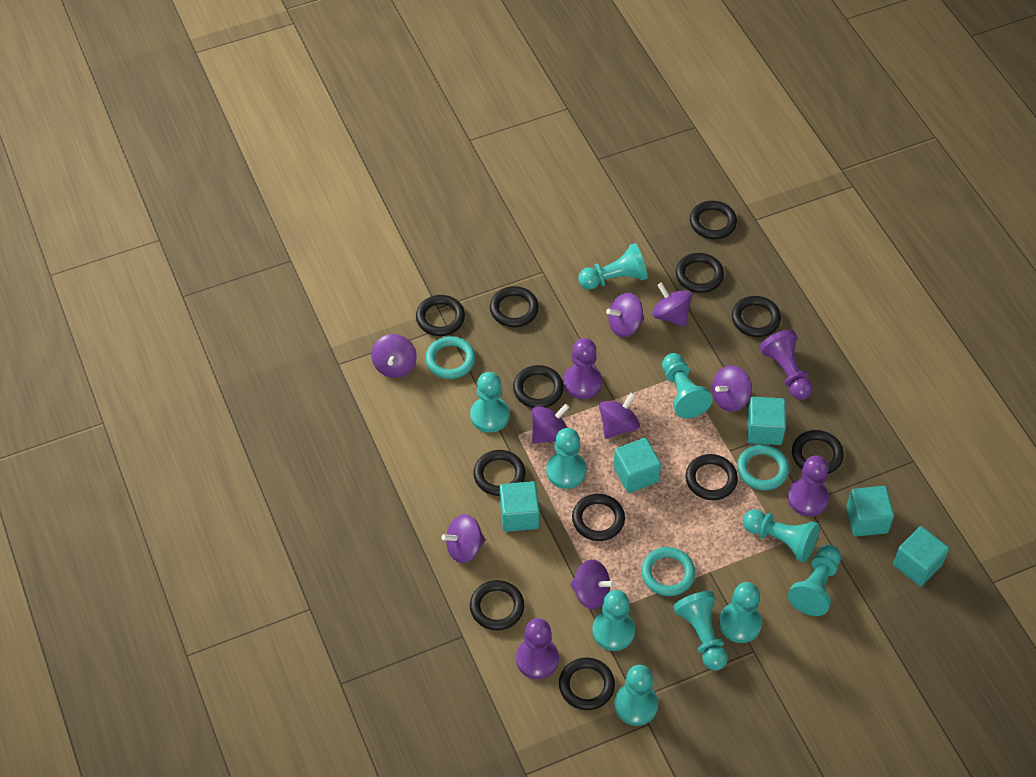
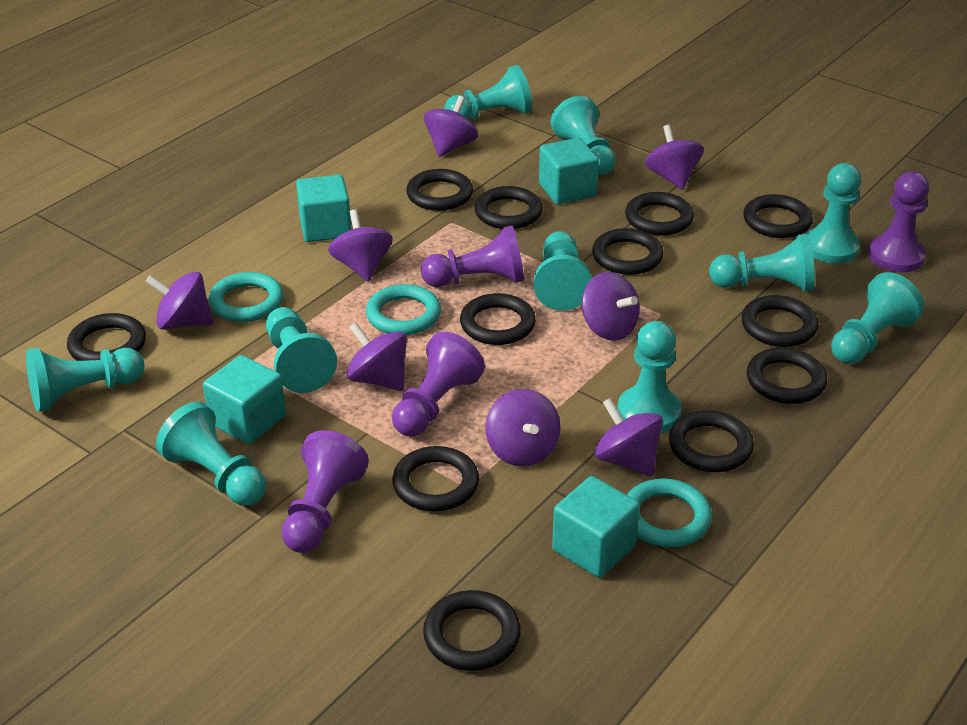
turquoise cube: 5 -> 4

